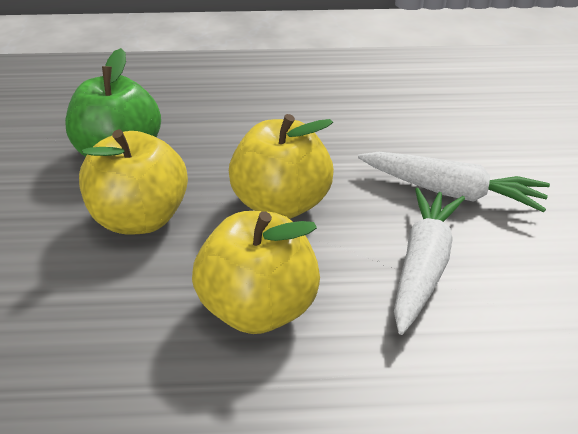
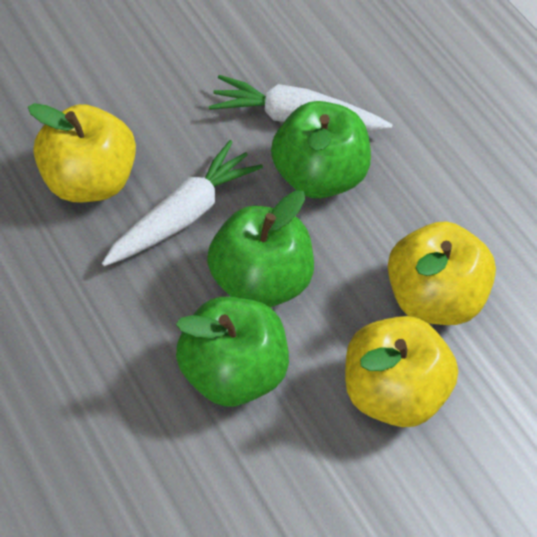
green apple: 1 -> 3

